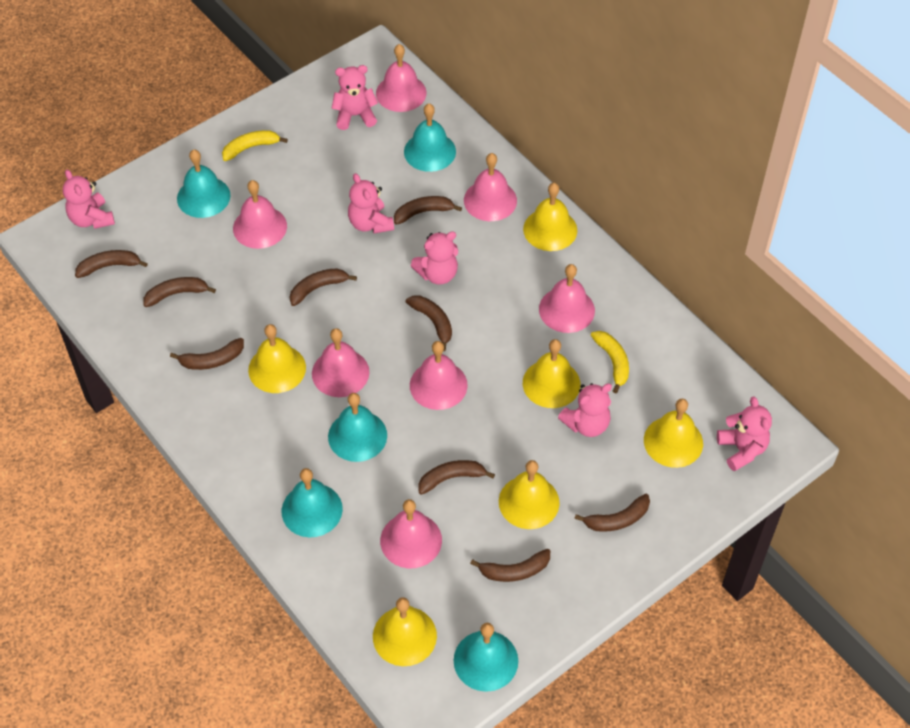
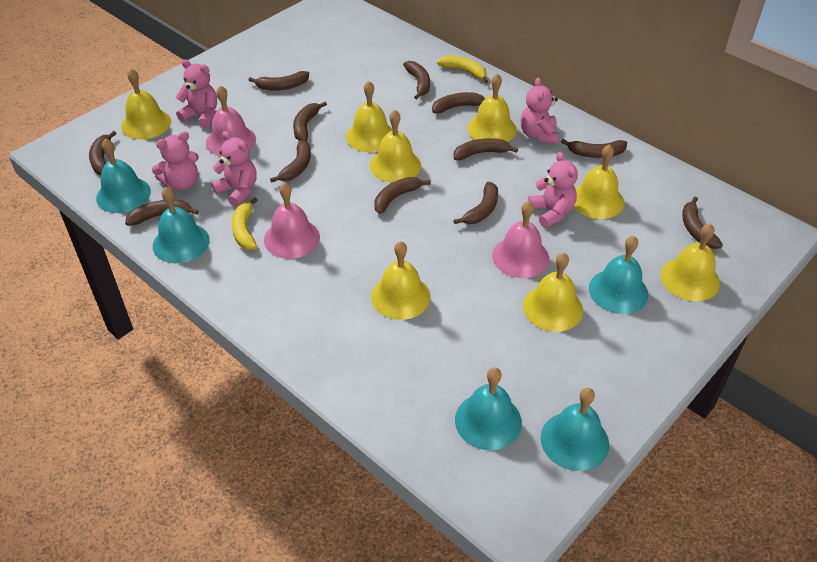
brown banana: 9 -> 12
pink bell: 7 -> 3
pink teddy bear: 6 -> 5
yellow bell: 6 -> 8

